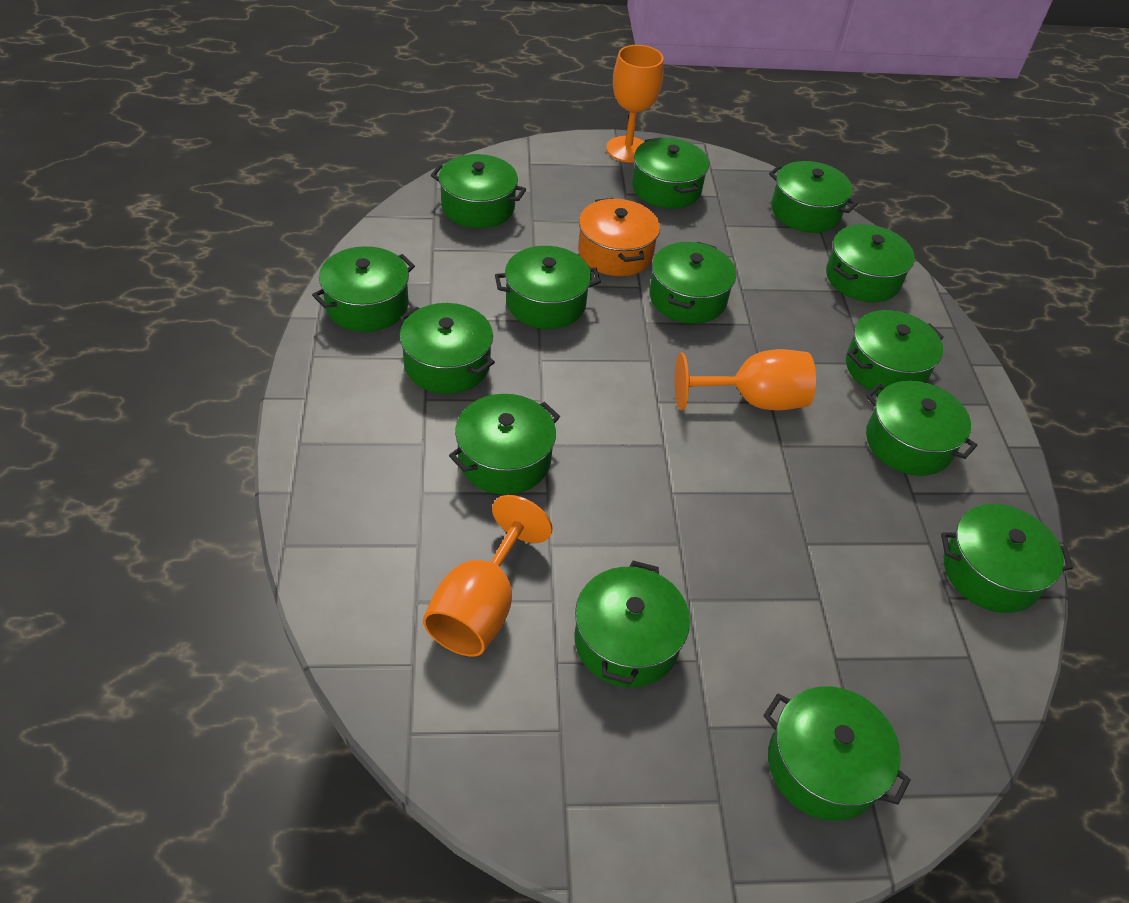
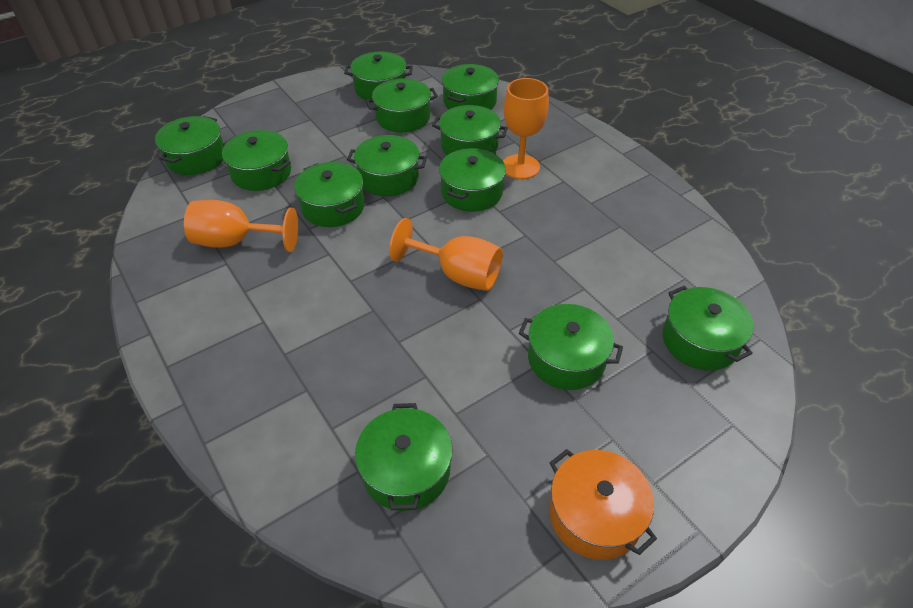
green pot: 14 -> 12

